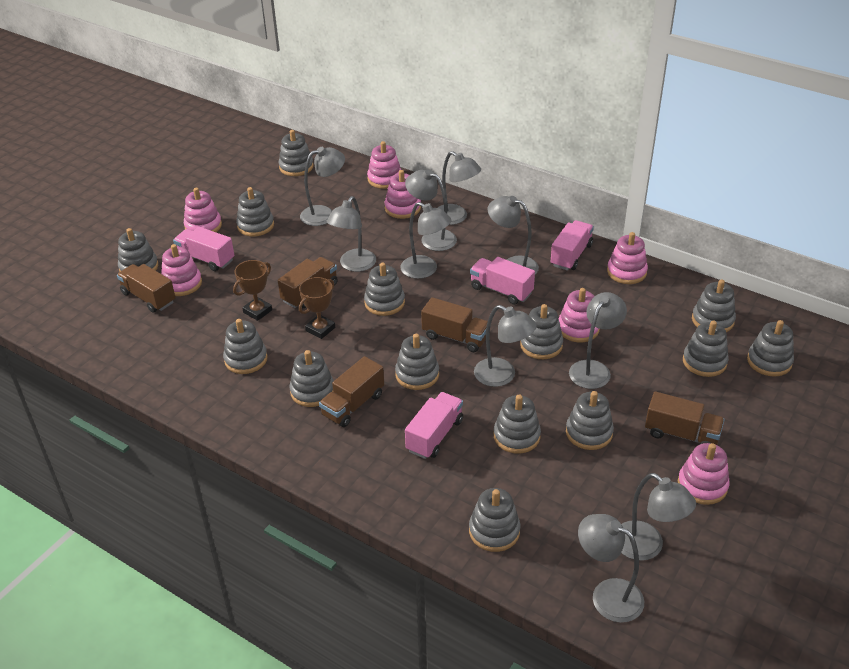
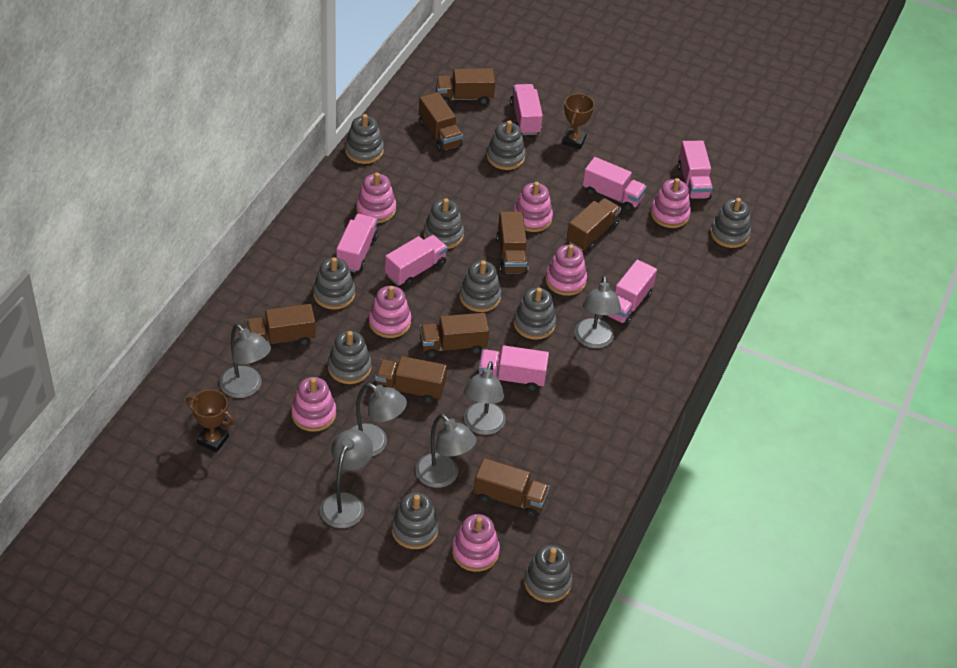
brown truck: 5 -> 8
grey lamp: 10 -> 6
grey stacking toy: 14 -> 10
pink truck: 4 -> 7

